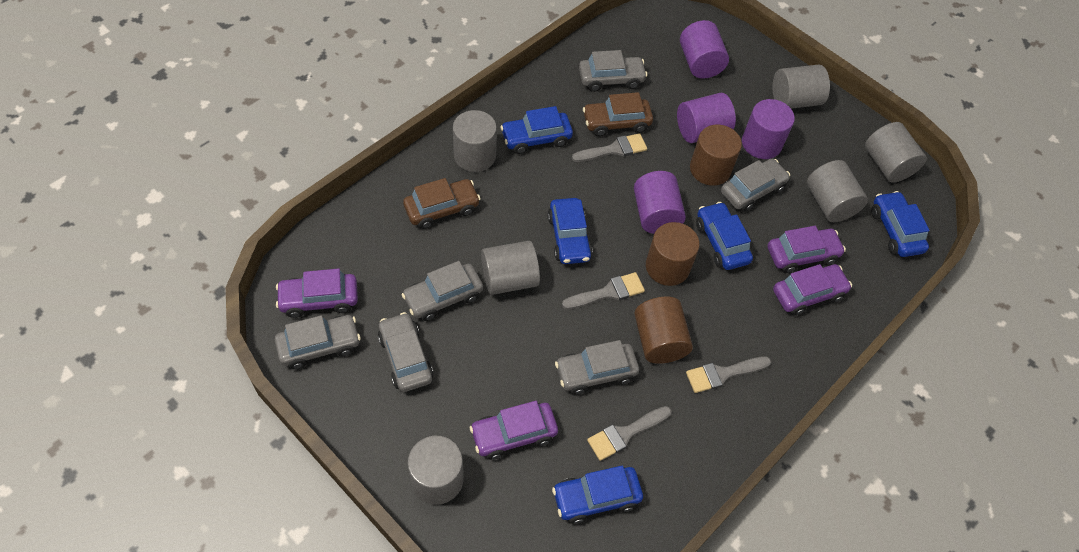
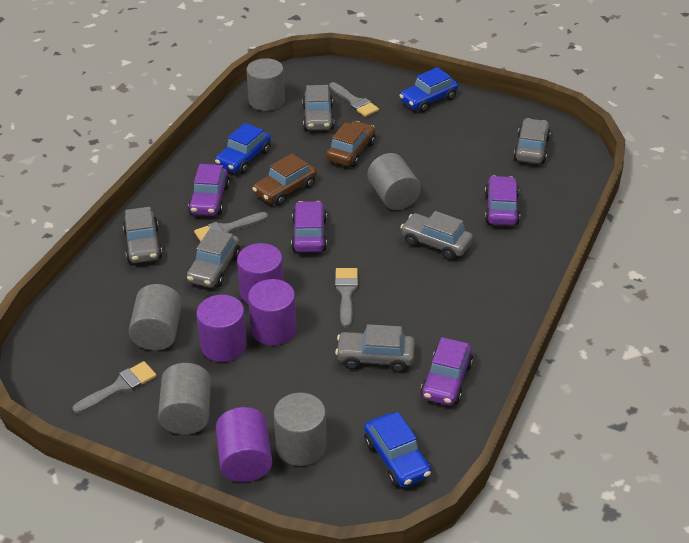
blue car: 5 -> 3
brown cylinder: 3 -> 0
grey cylinder: 6 -> 5

